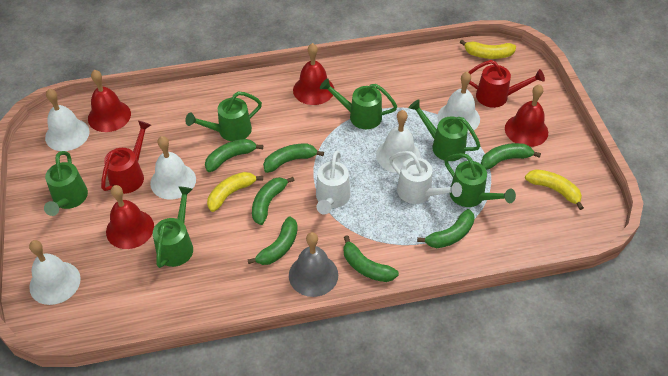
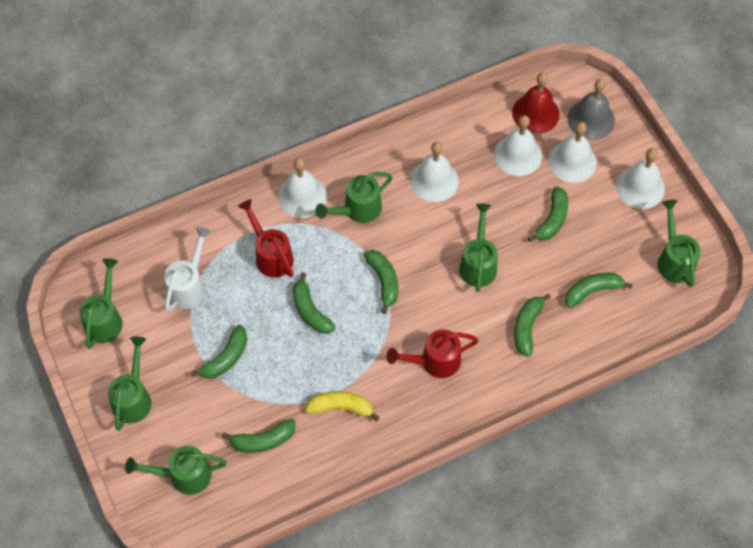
red bell: 4 -> 1
white watering can: 2 -> 1
yellow banana: 3 -> 1

